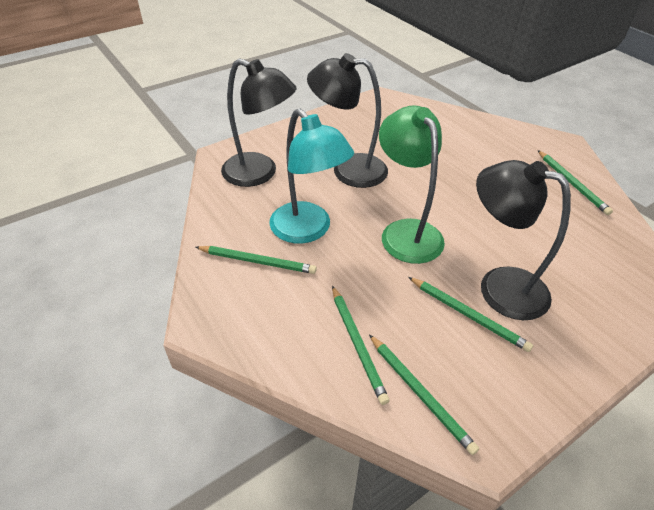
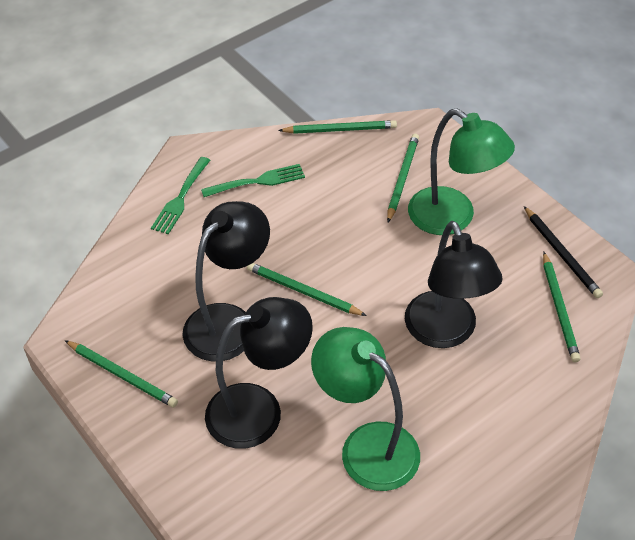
black pencil: 0 -> 1
green fork: 0 -> 2
green lamp: 1 -> 2
turquoise lamp: 1 -> 0

